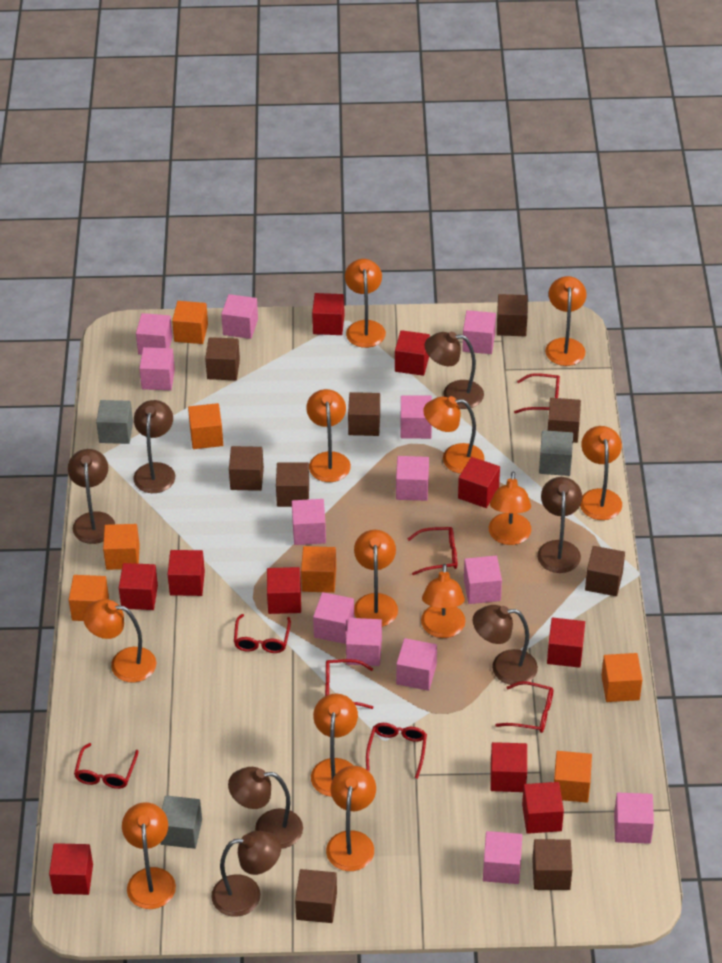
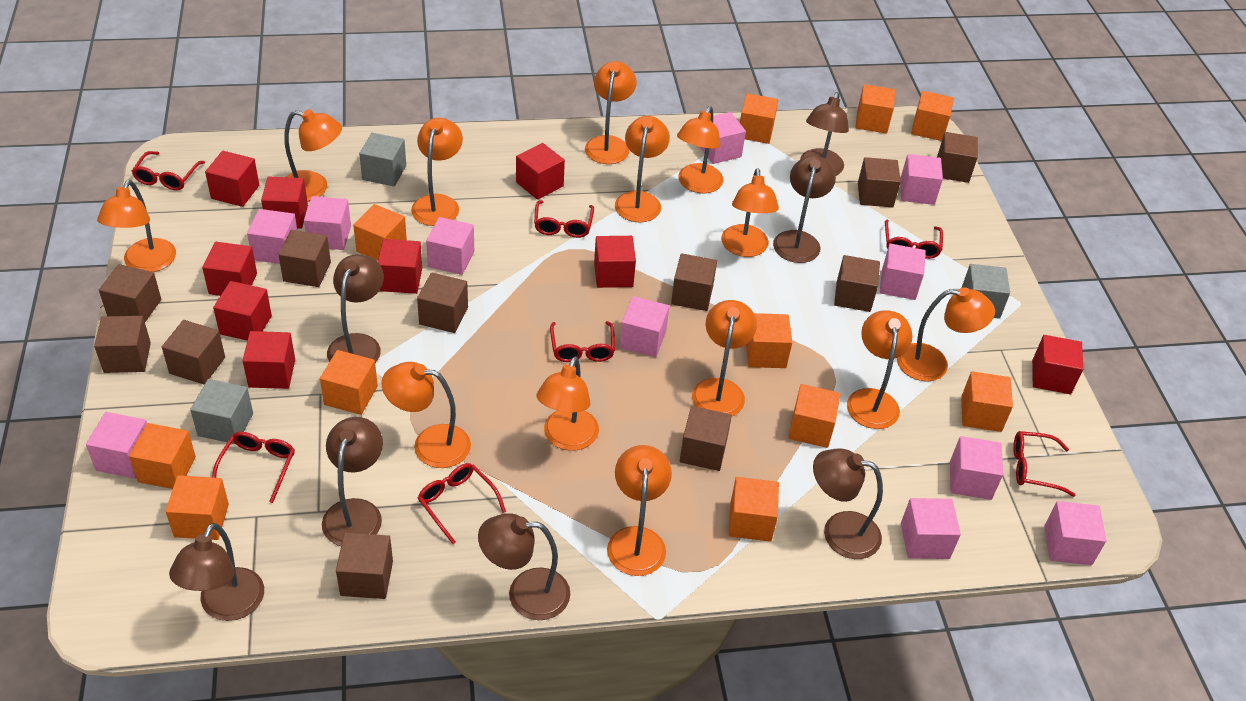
brown cube: 9 -> 11
orange cube: 7 -> 11
orange lamp: 12 -> 13
pink cube: 13 -> 11
red cube: 10 -> 9

